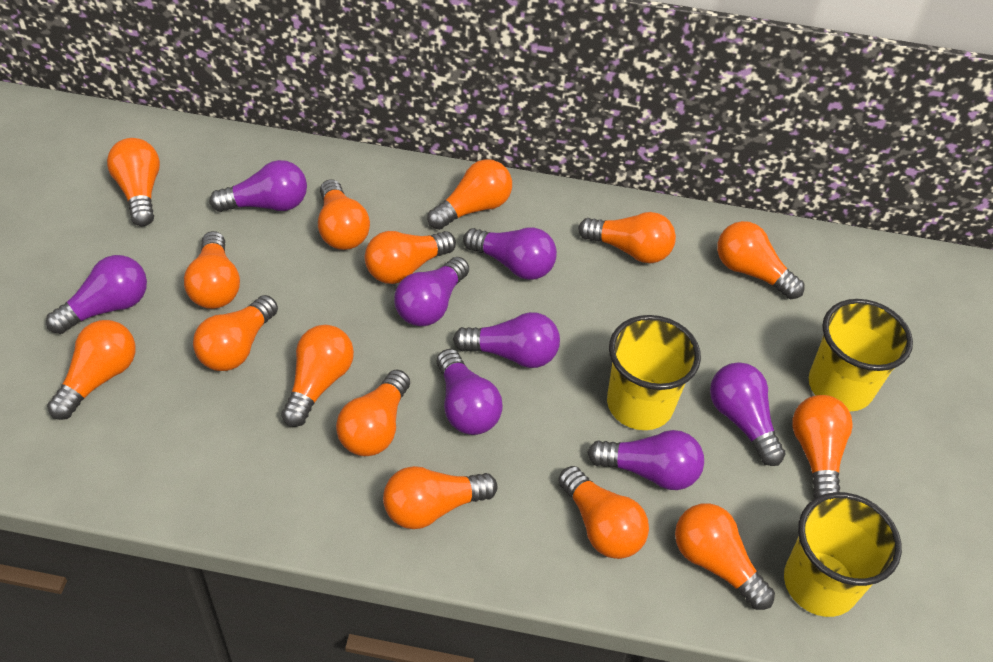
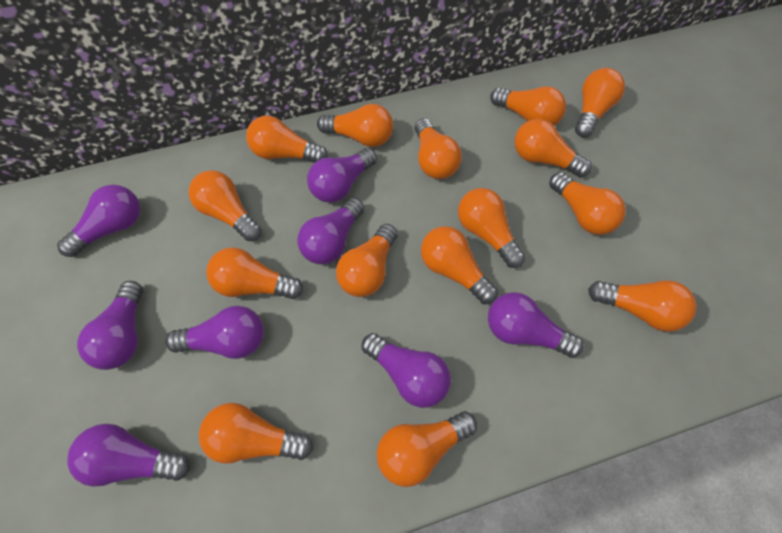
yellow cup: 3 -> 0

